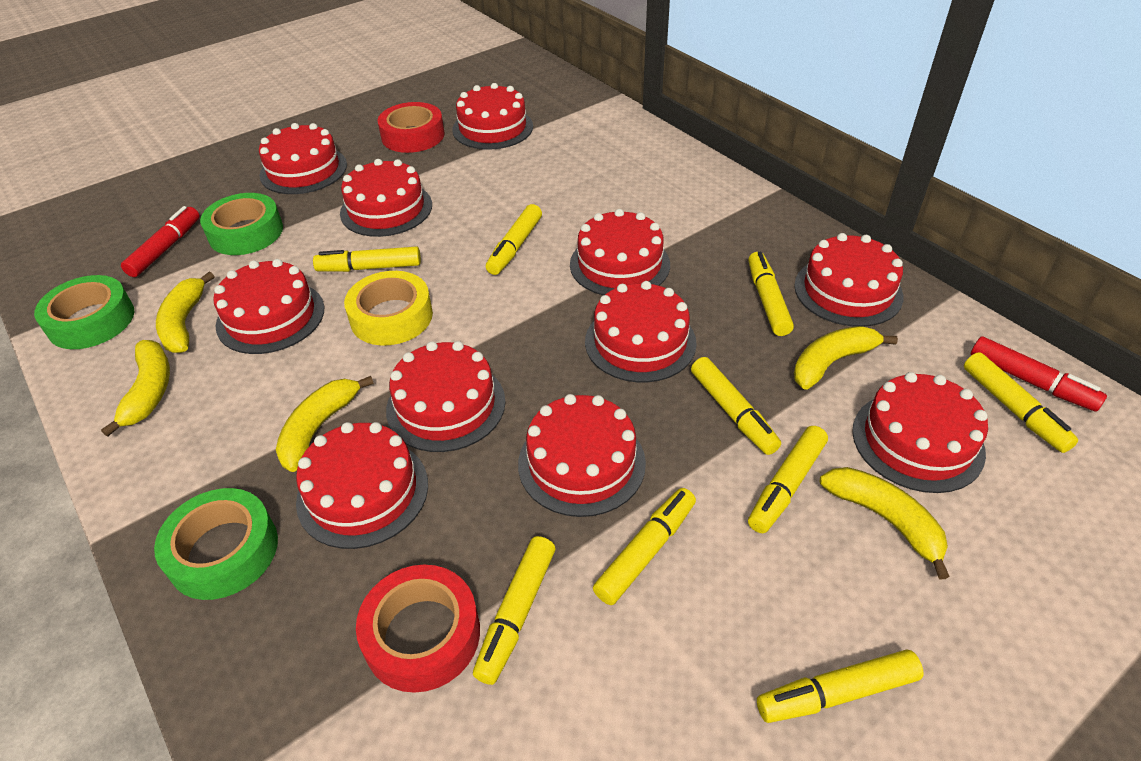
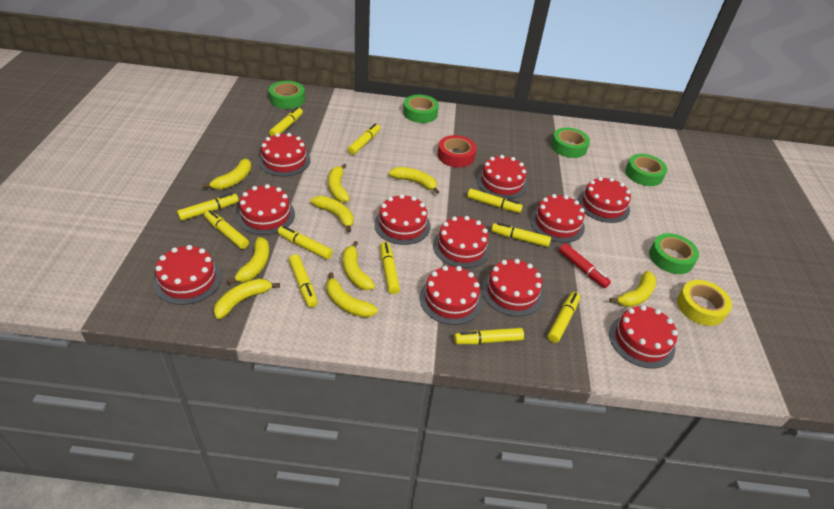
green tape: 3 -> 5
red marker: 2 -> 1
red tape: 2 -> 1
yellow banana: 5 -> 9
yellow marker: 9 -> 11

